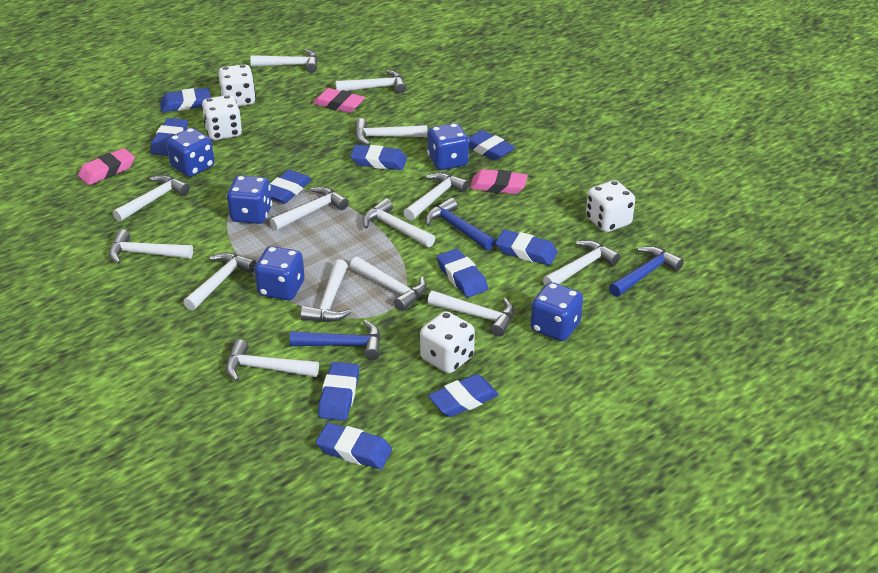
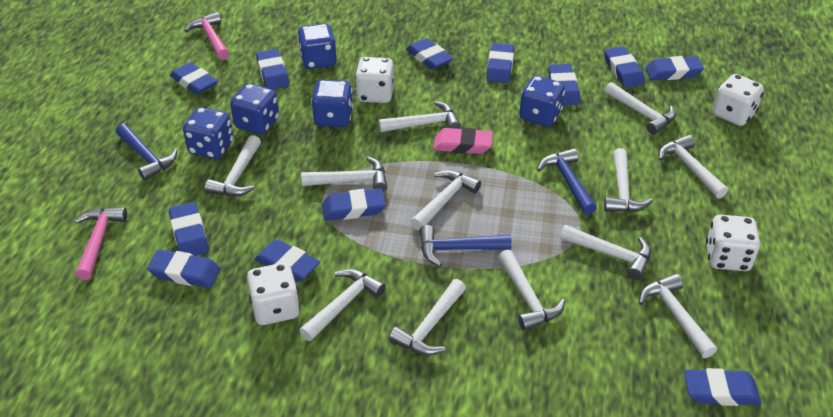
blue eraser: 10 -> 12
pink eraser: 3 -> 1
pink hammer: 0 -> 2
white hammer: 14 -> 12

